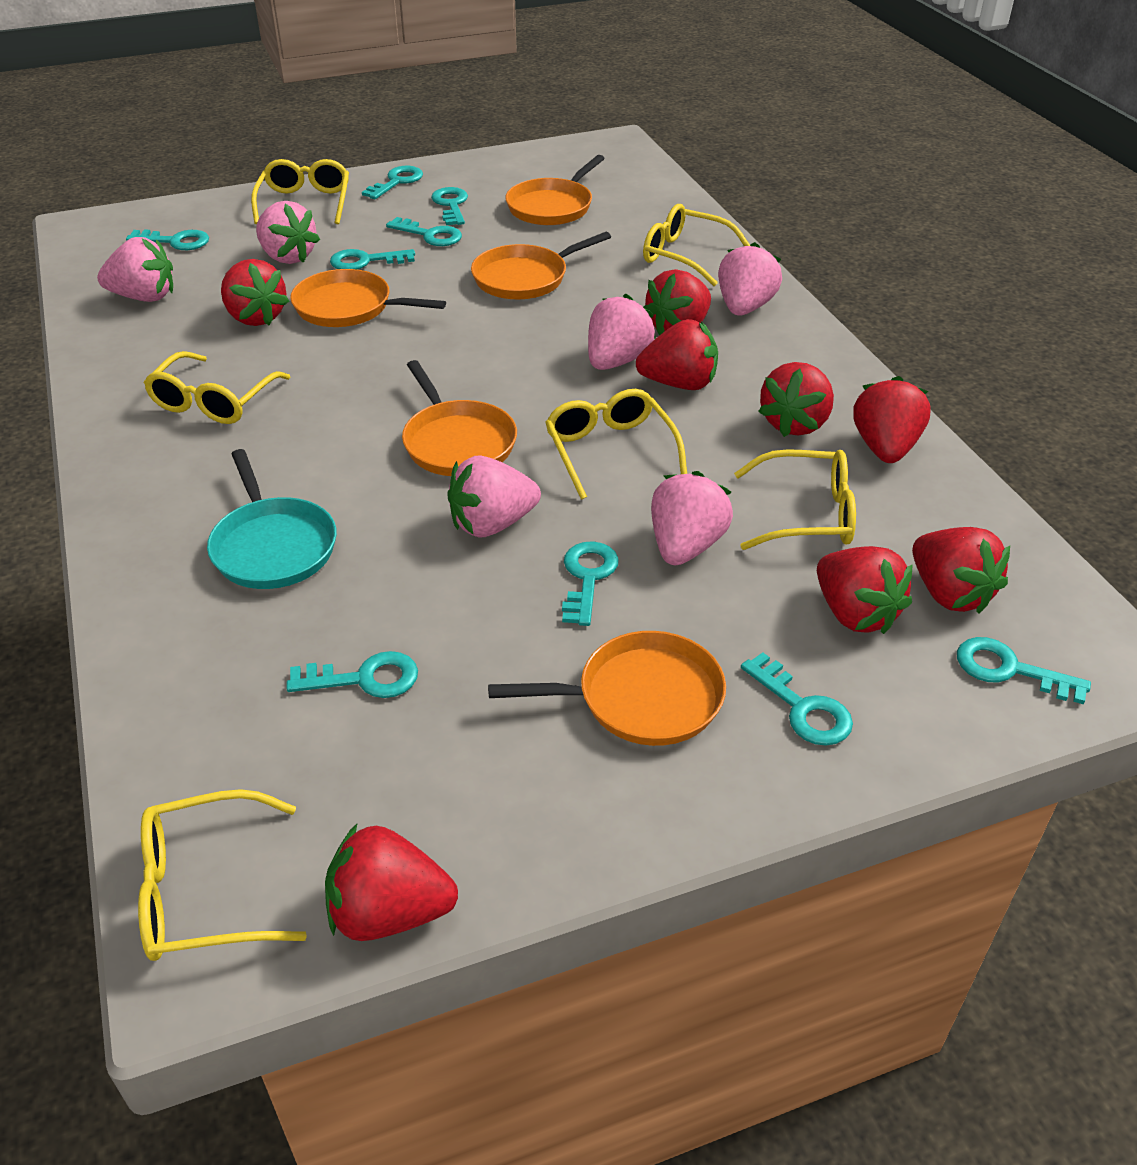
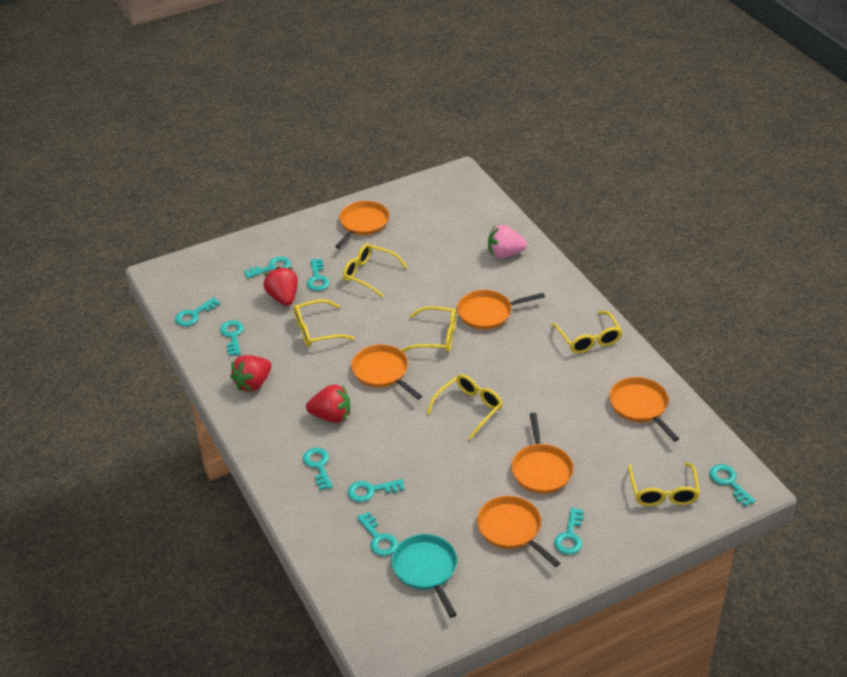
orange pan: 5 -> 6
pink strawberry: 6 -> 1
red strawberry: 8 -> 3

